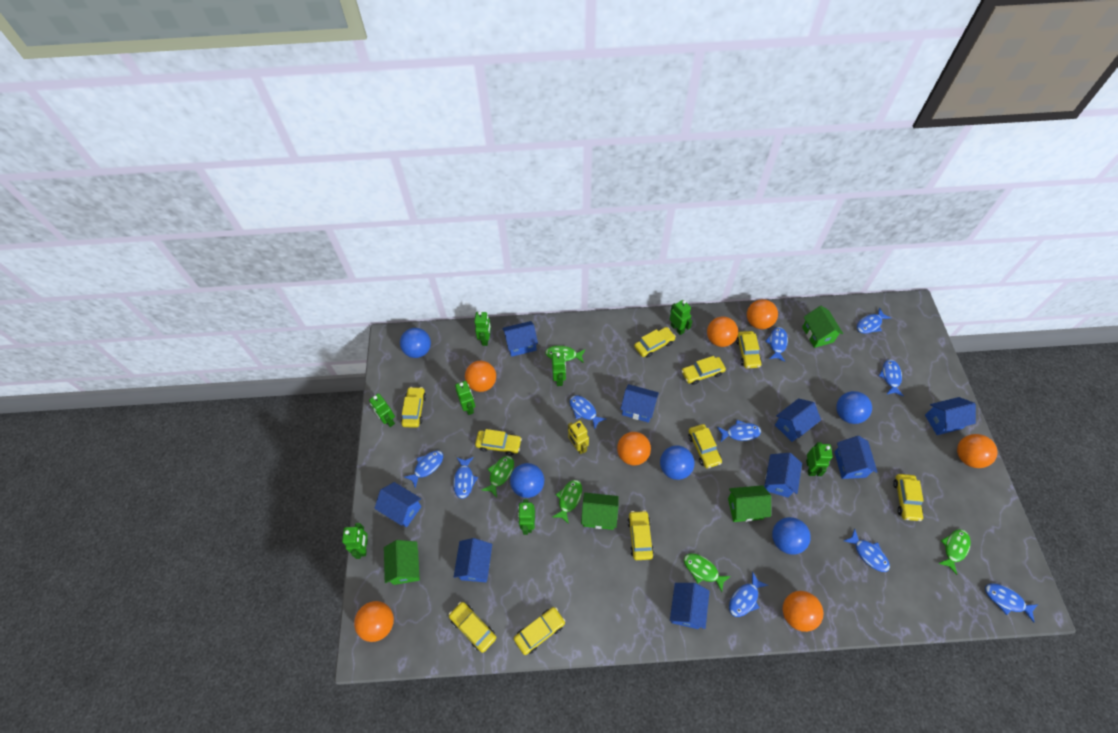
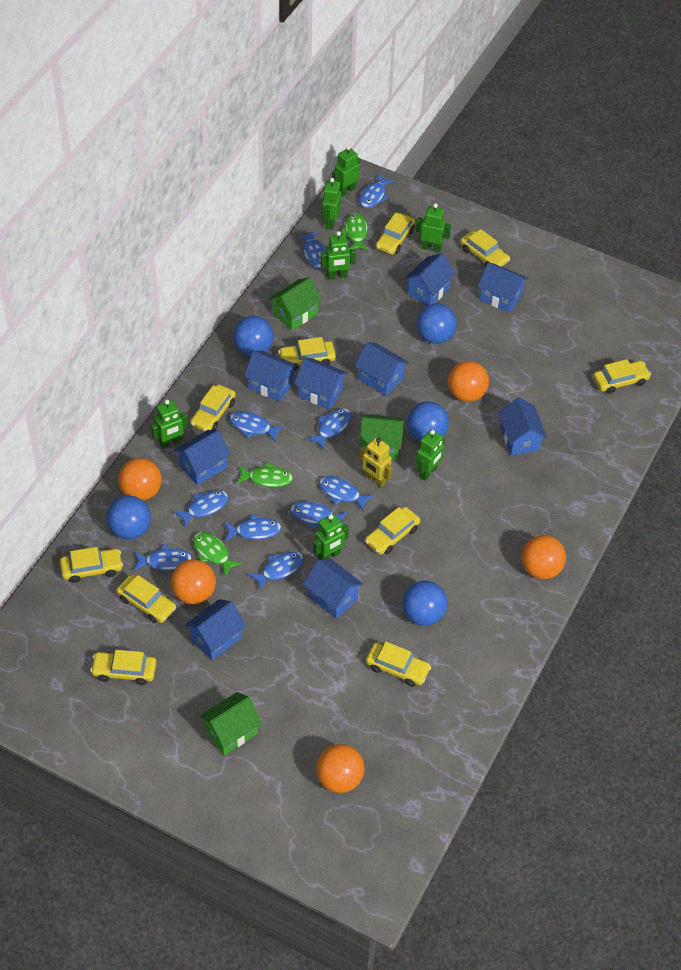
green fish: 5 -> 3
green house: 4 -> 3
green robot: 8 -> 7
orange ball: 7 -> 5

